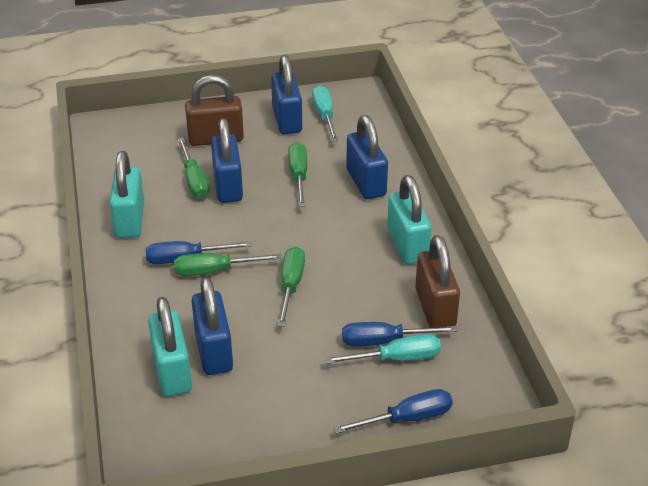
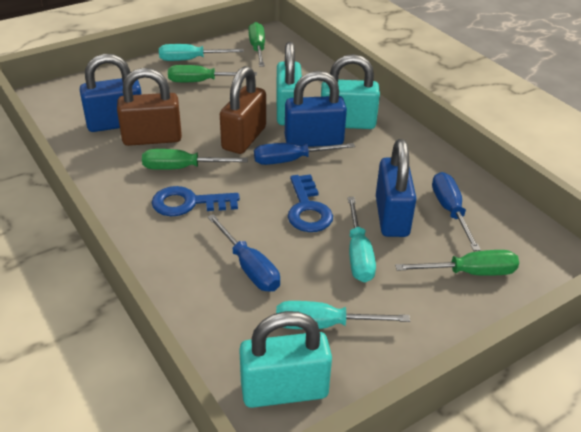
blue key: 0 -> 2
blue padlock: 4 -> 3
turquoise screwdriver: 2 -> 3

